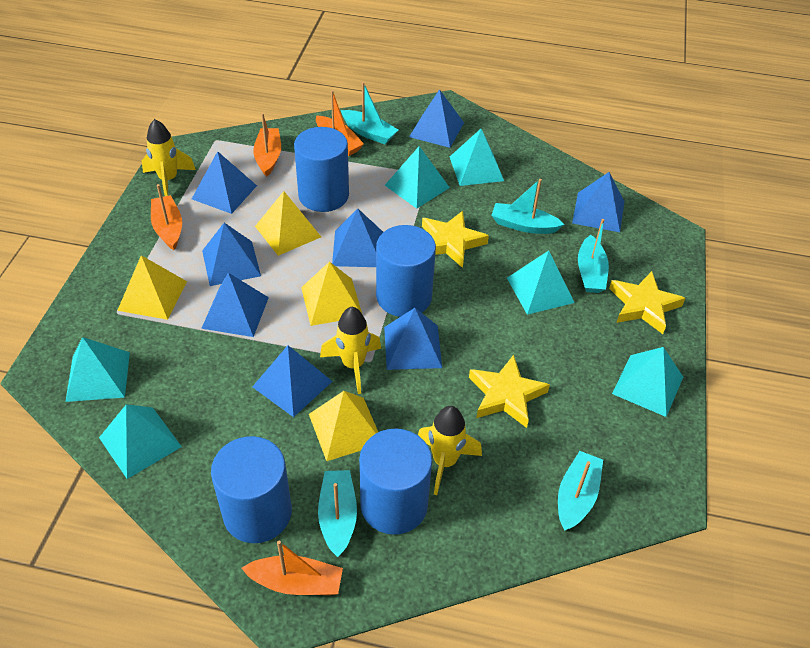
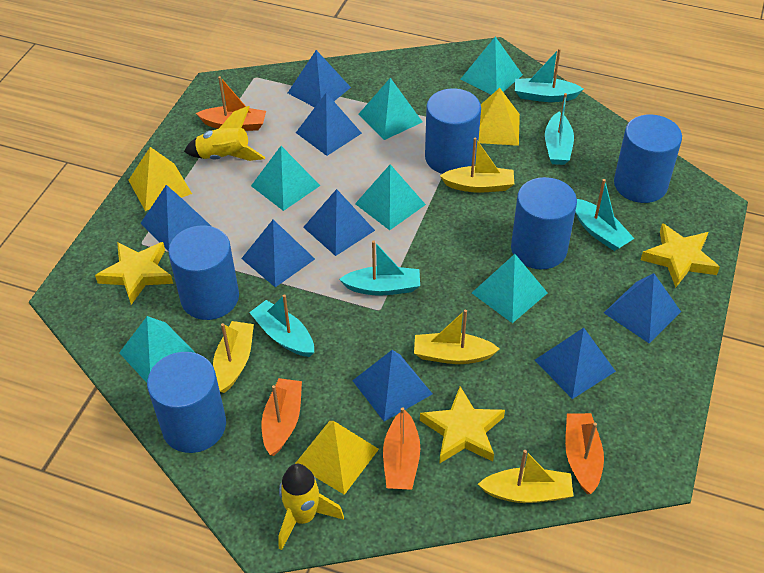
blue cylinder: 4 -> 5
yellow boat: 0 -> 4
yellow pyramid: 4 -> 3
yellow rocket: 3 -> 2

